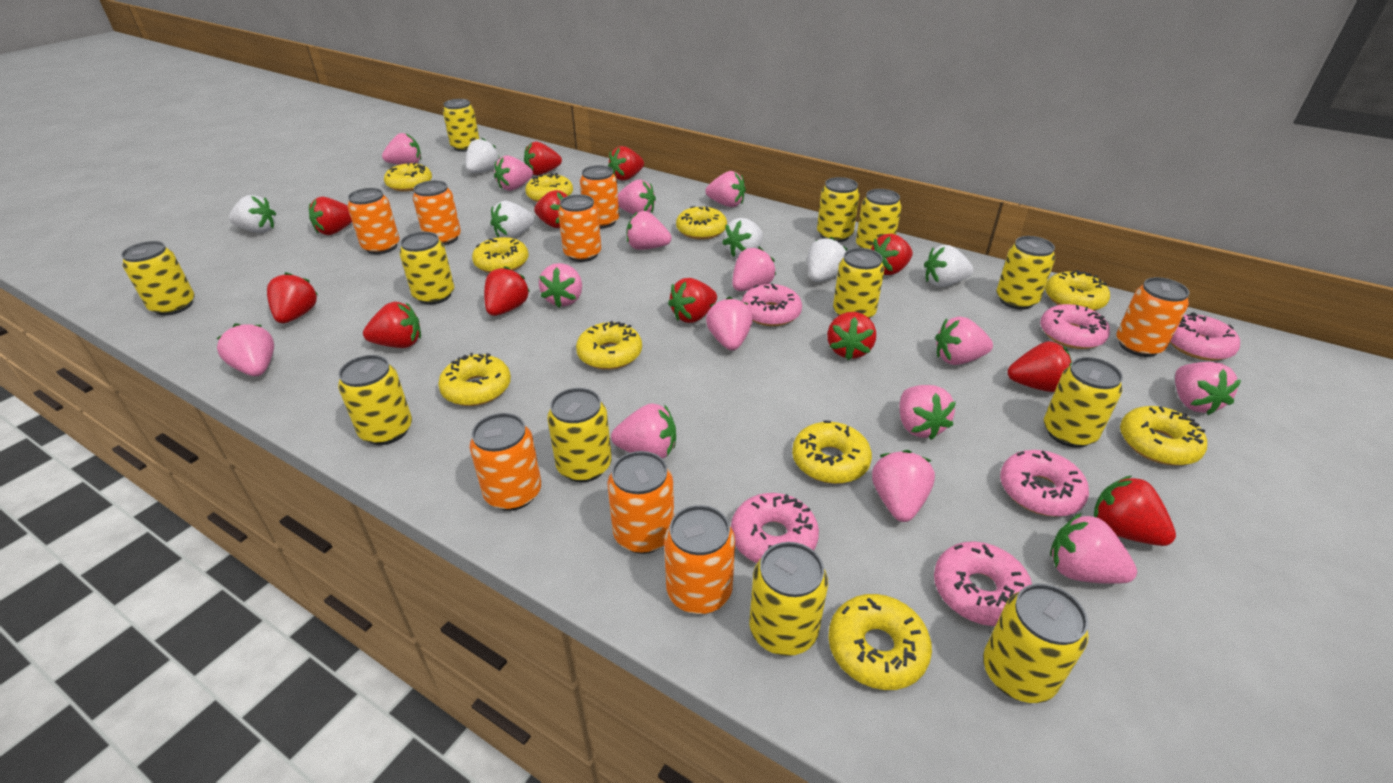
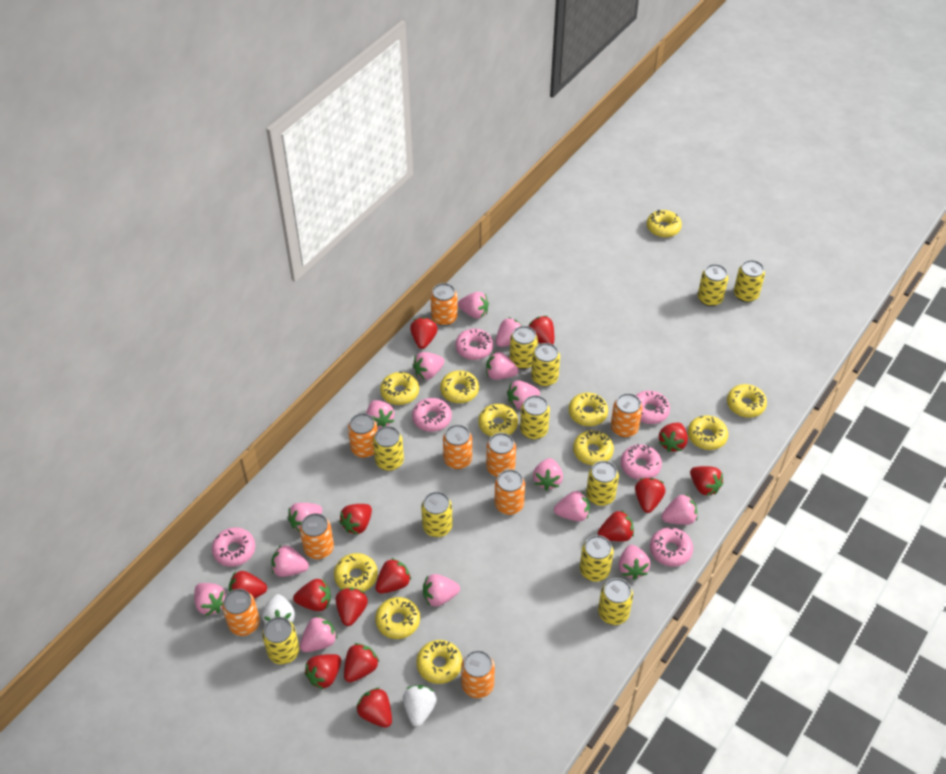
orange can: 8 -> 9
red strawberry: 12 -> 14
white strawberry: 6 -> 2
yellow can: 12 -> 11
yellow donut: 10 -> 11

